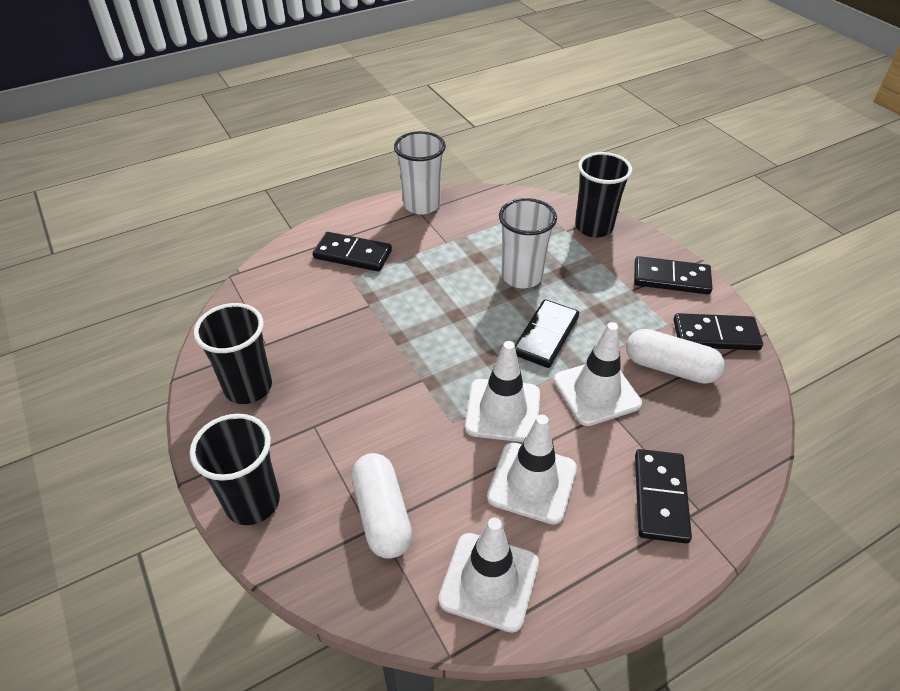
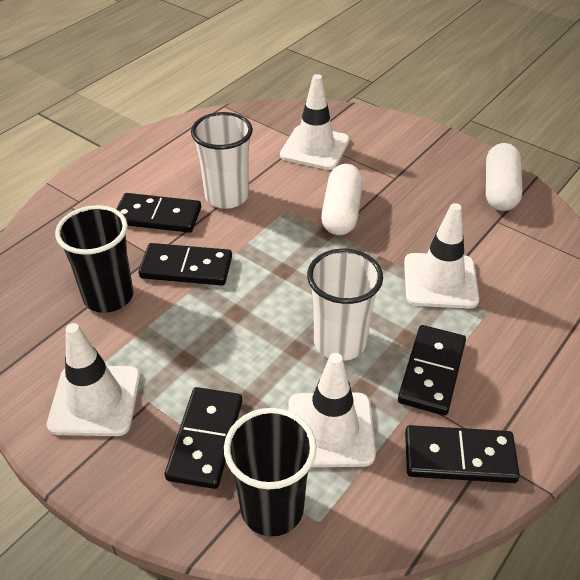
black cup: 3 -> 2

